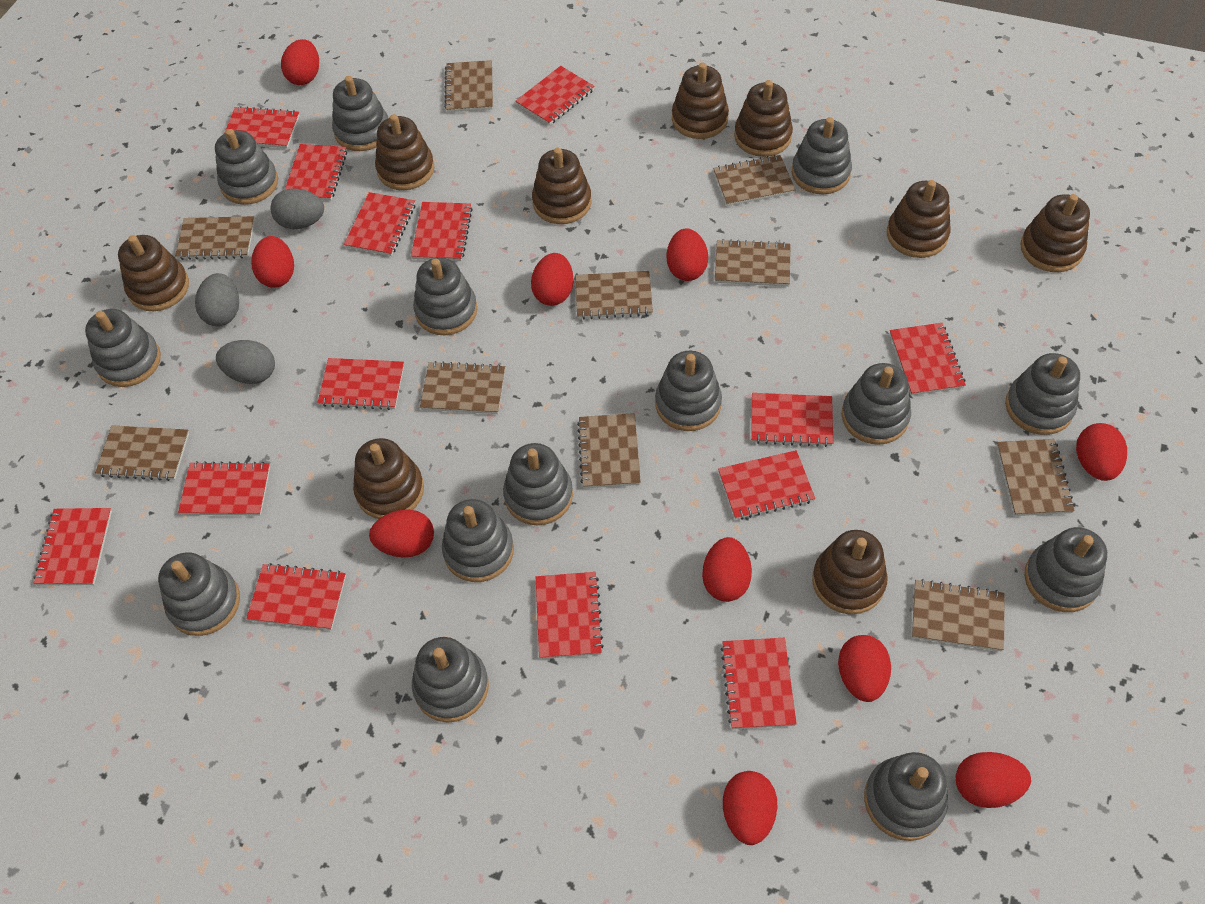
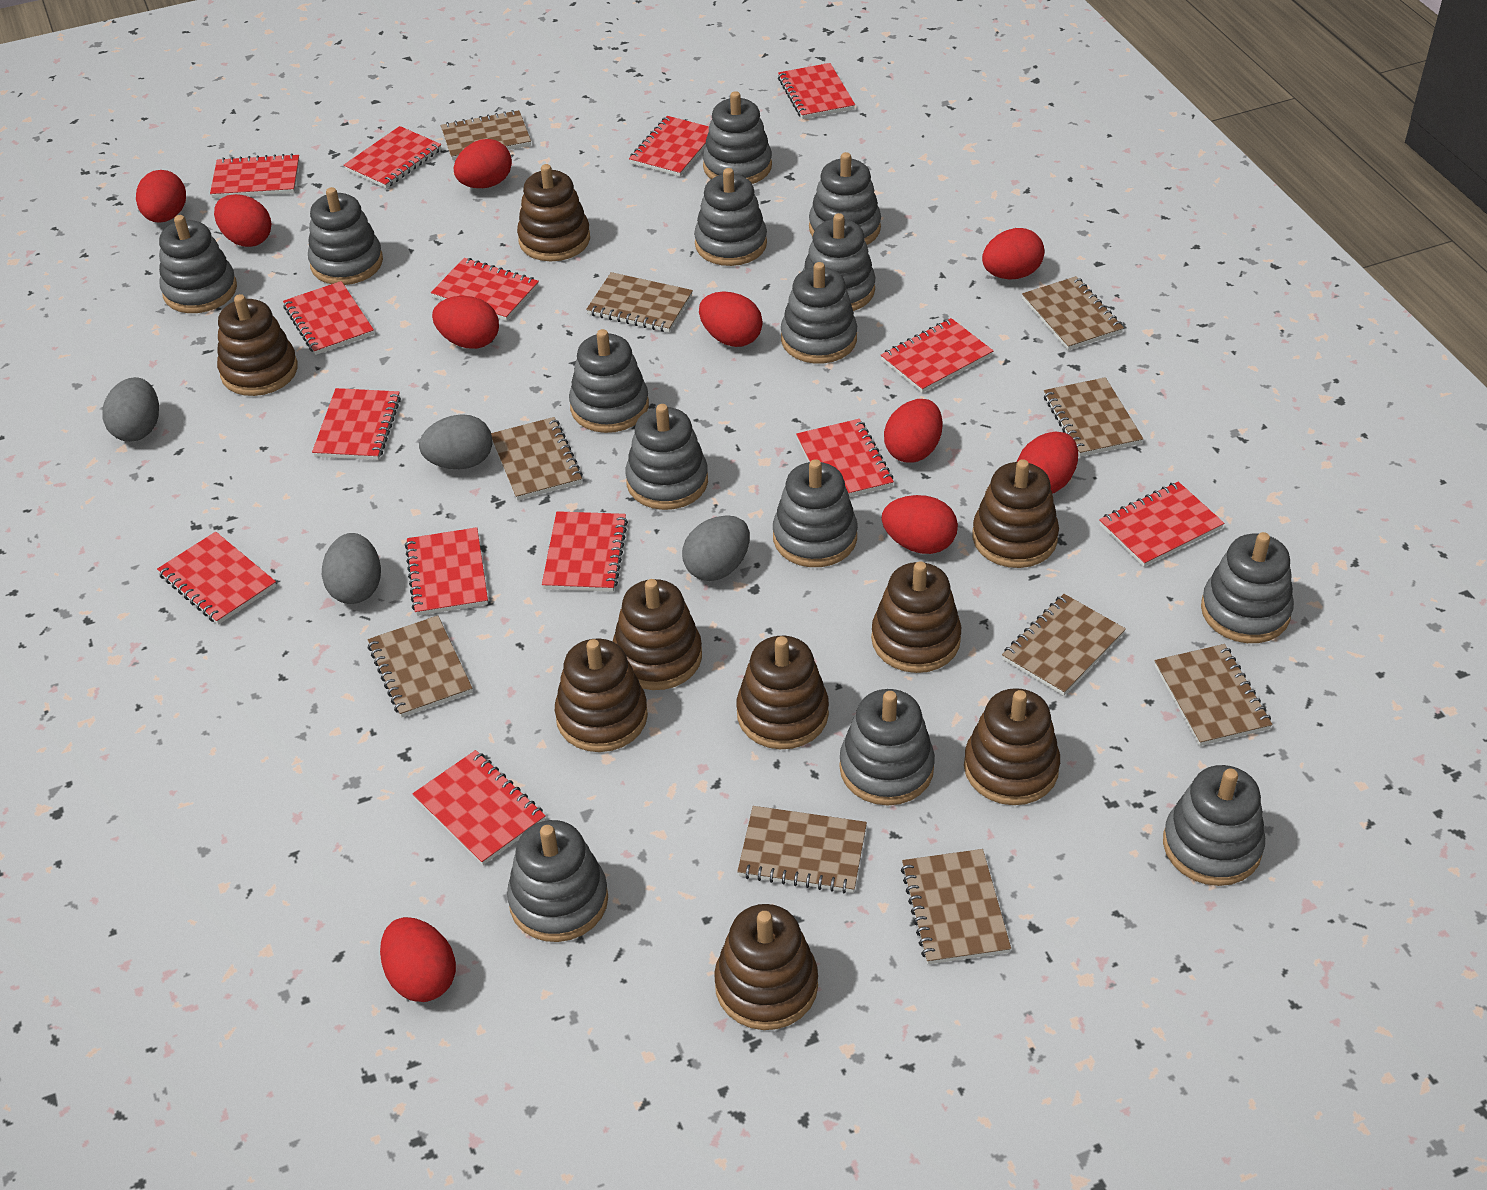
grey egg: 3 -> 4

